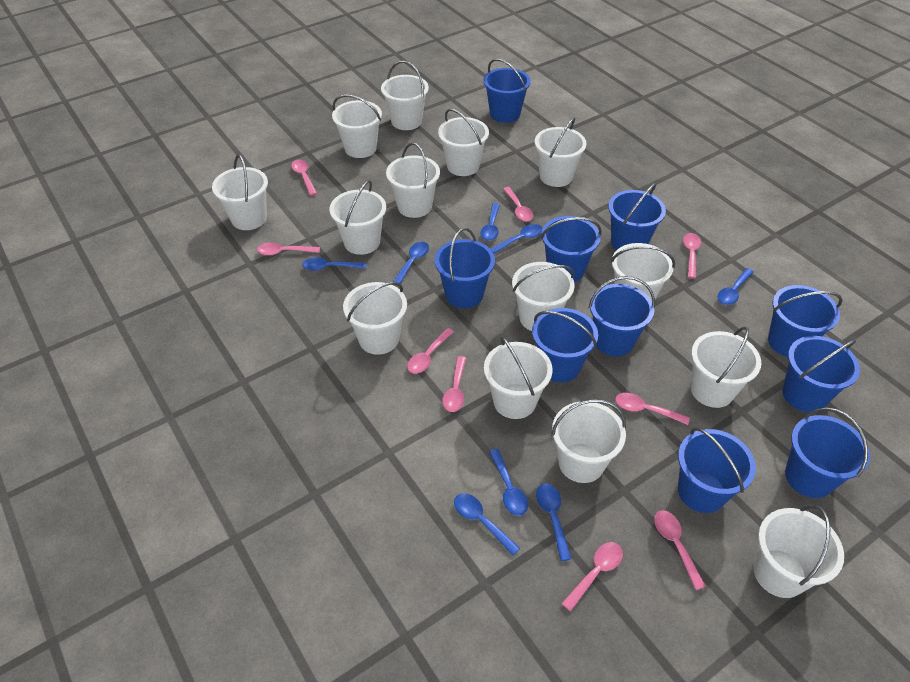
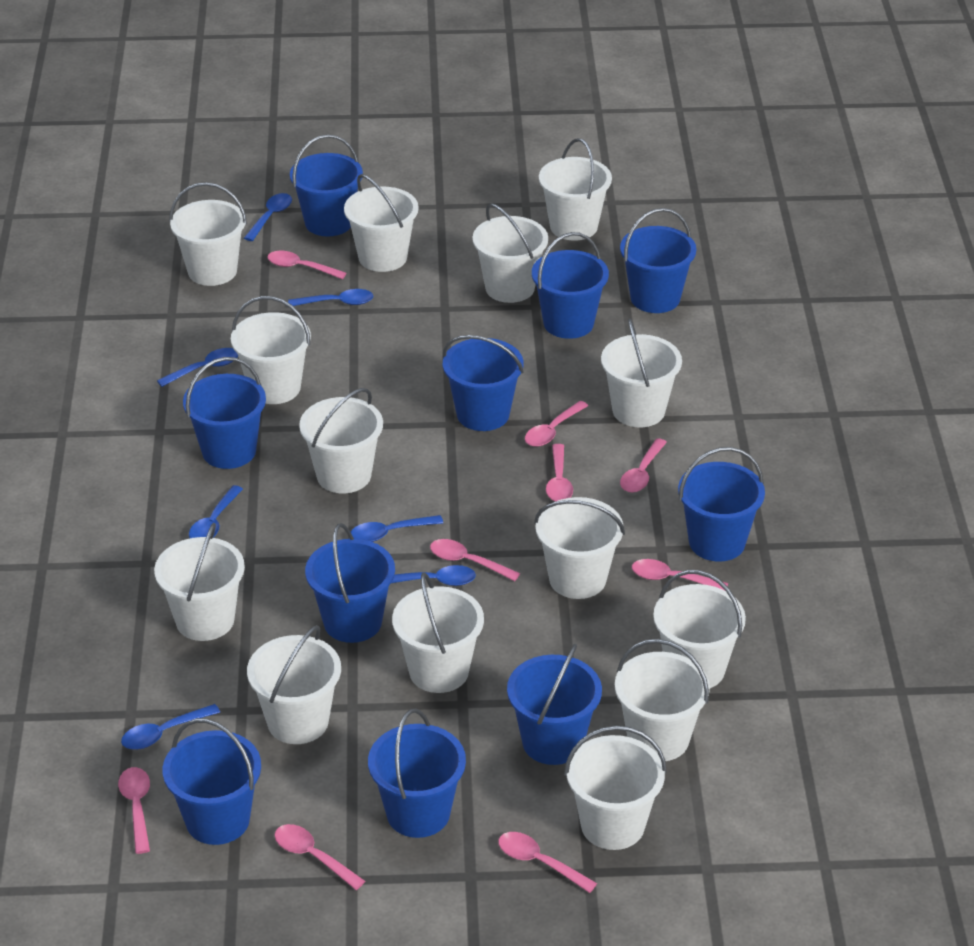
blue spoon: 8 -> 7

